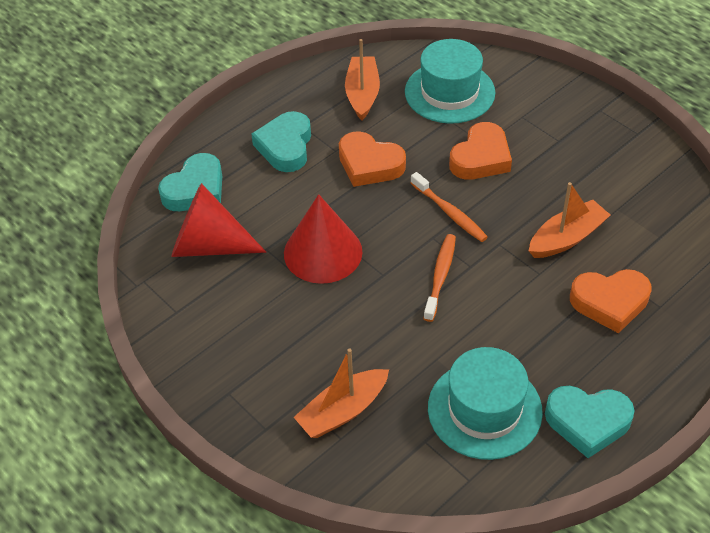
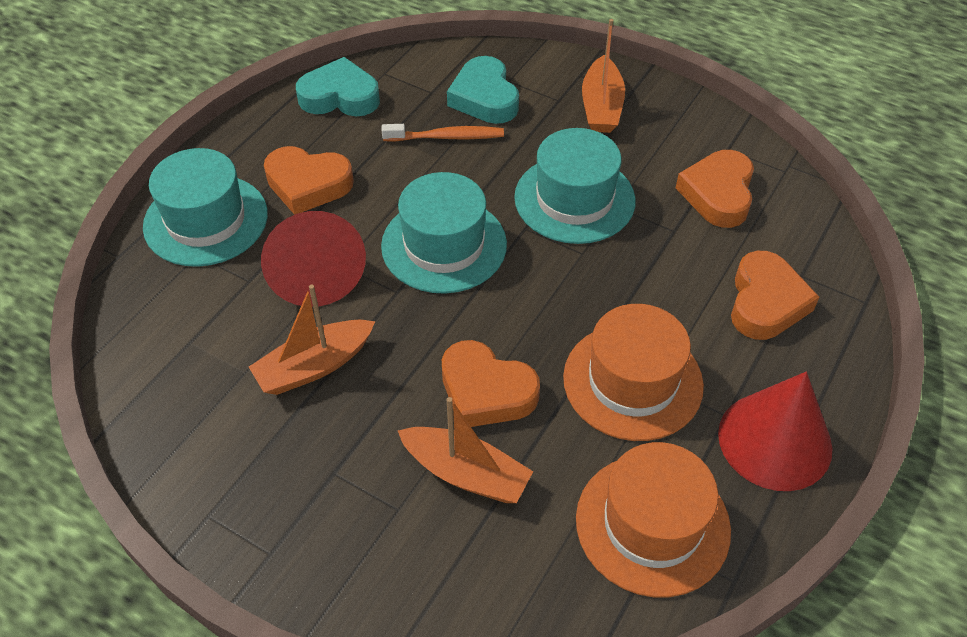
orange hat: 0 -> 2
orange heart: 3 -> 4
orange toothbrush: 2 -> 1
turquoise hat: 2 -> 3
turquoise heart: 3 -> 2

